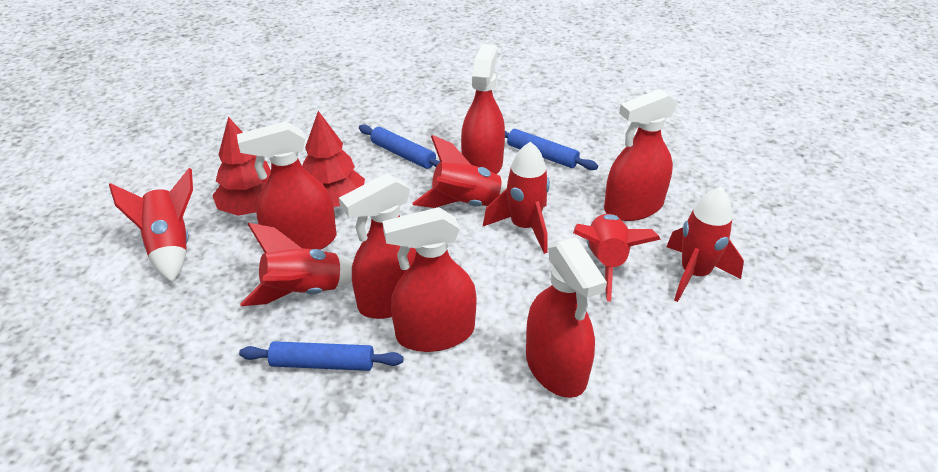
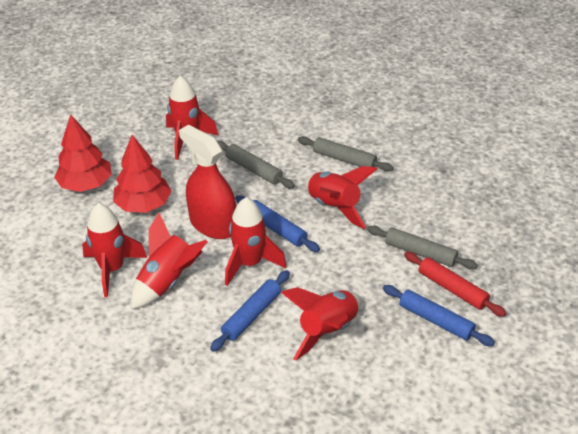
grey rolling pin: 0 -> 3
red rolling pin: 0 -> 1
red spray bottle: 6 -> 1

